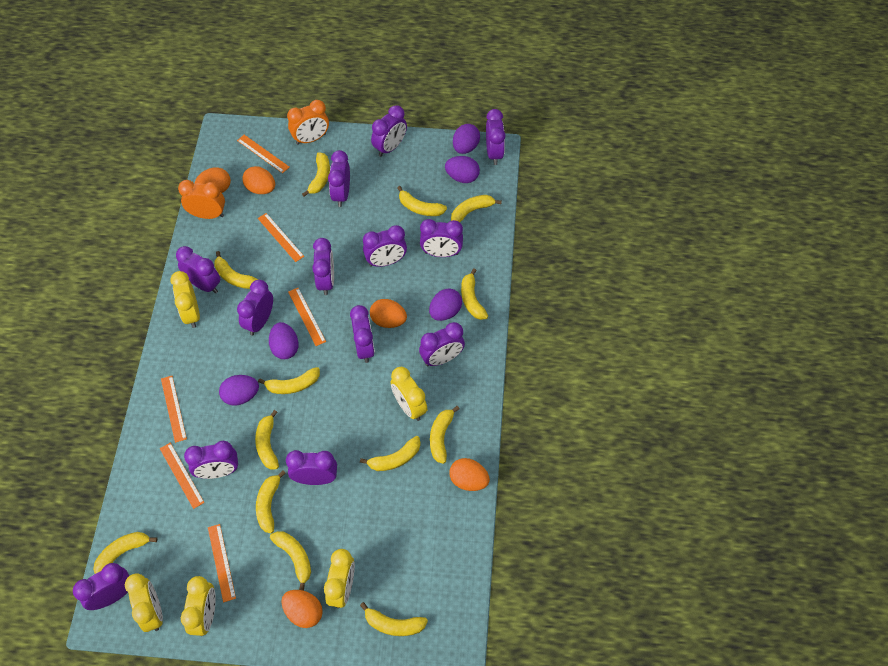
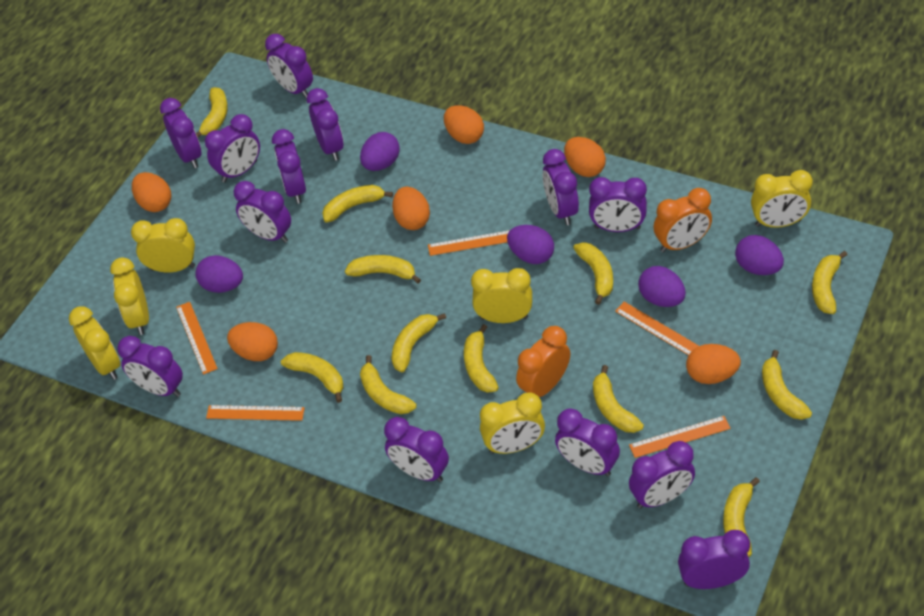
orange egg: 5 -> 6
orange ruler: 6 -> 5
yellow banana: 13 -> 12
yellow clock: 5 -> 6

